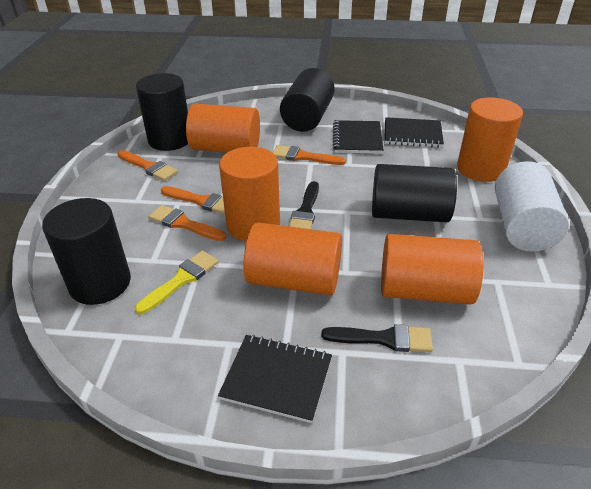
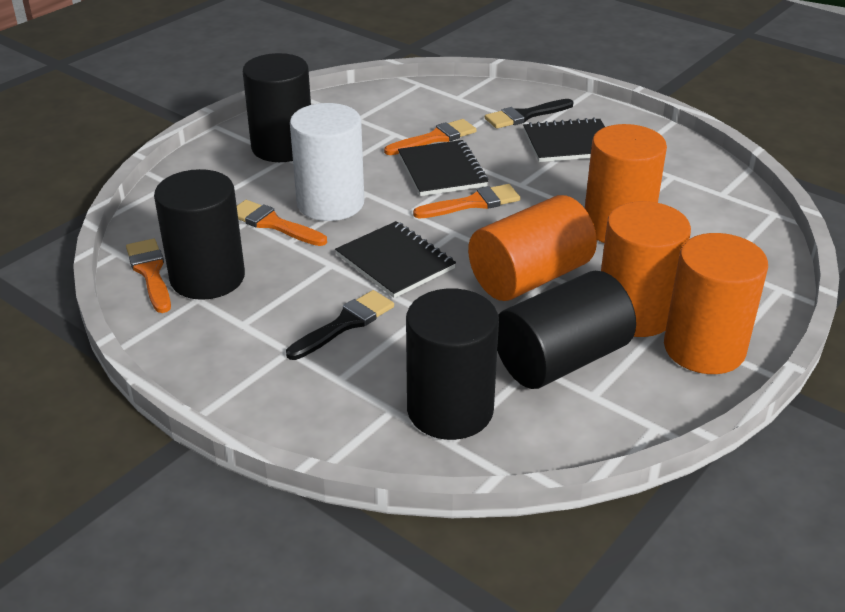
orange cylinder: 5 -> 4
yellow brush: 1 -> 0

